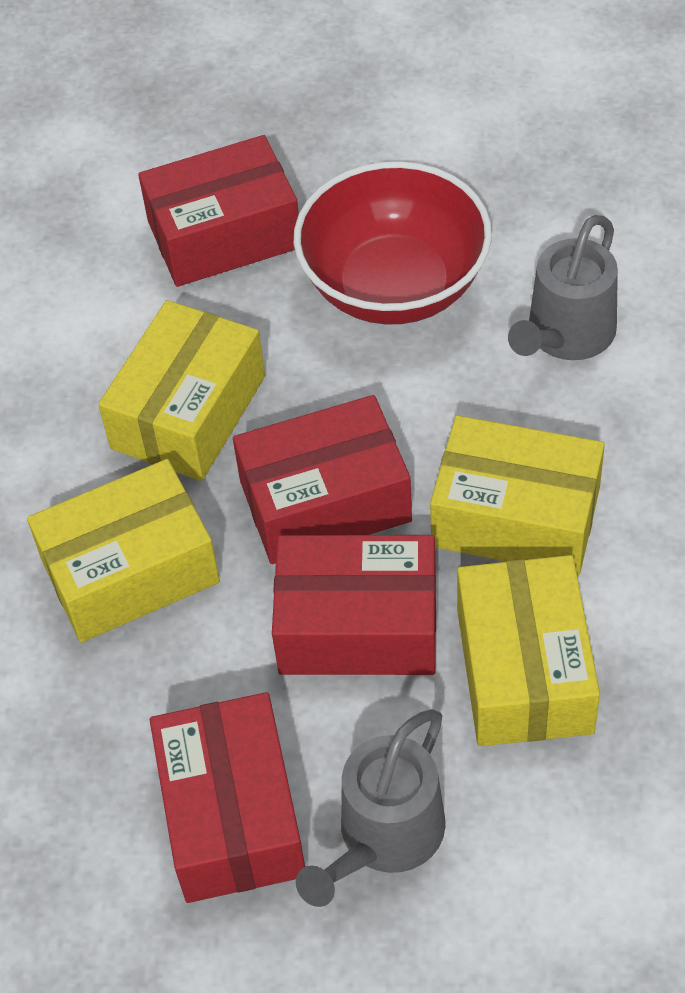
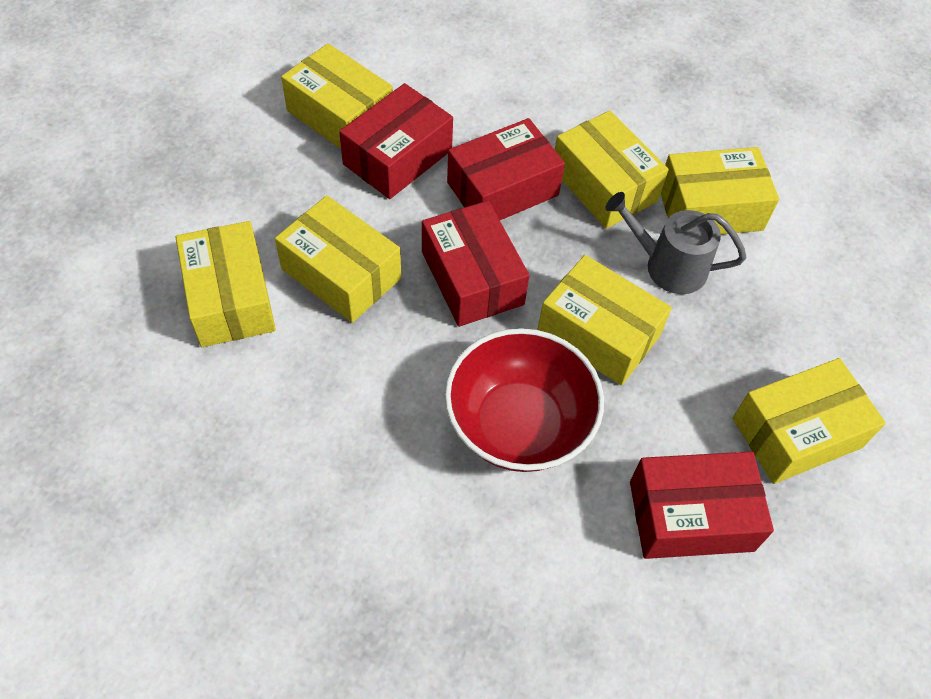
grey watering can: 2 -> 1
yellow box: 4 -> 7

